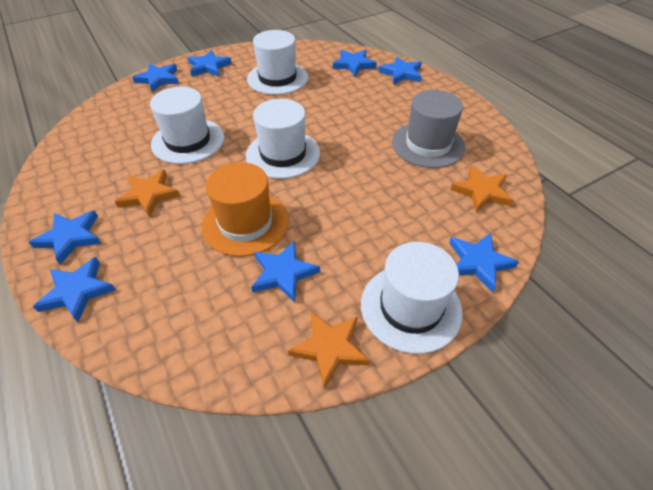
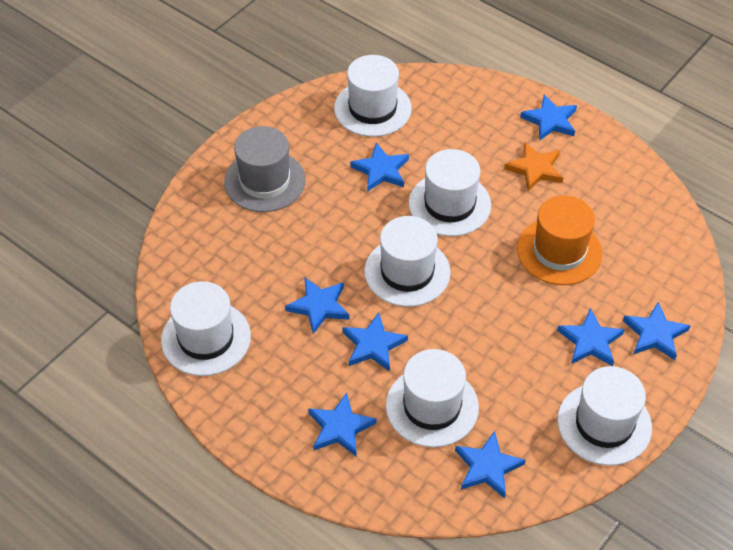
orange star: 3 -> 1
white hat: 4 -> 6

